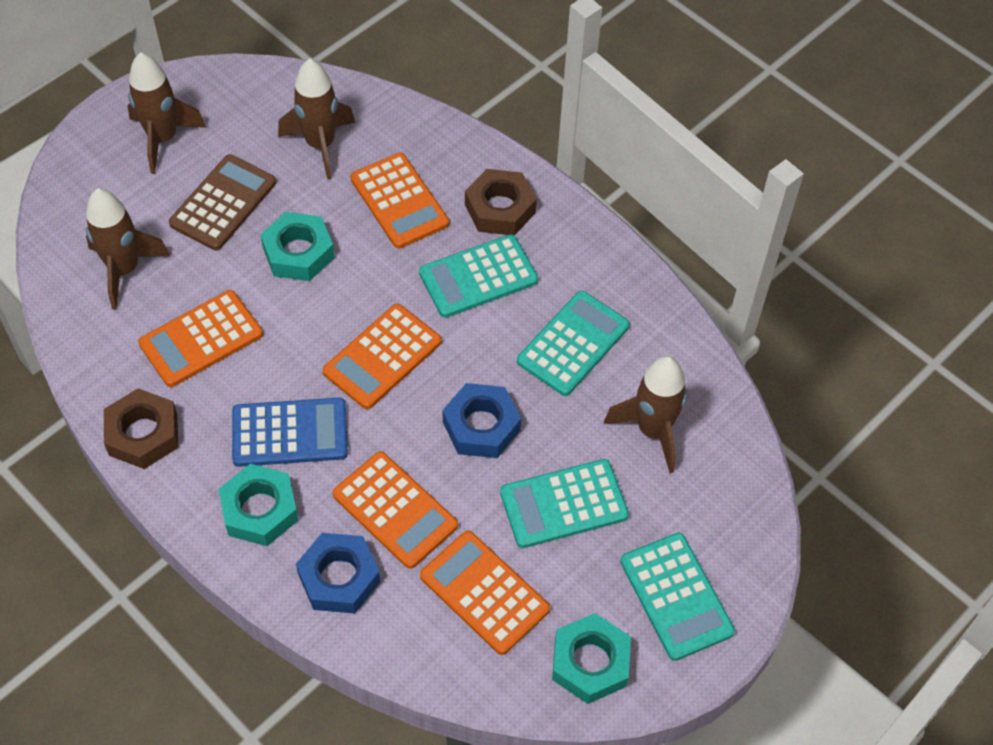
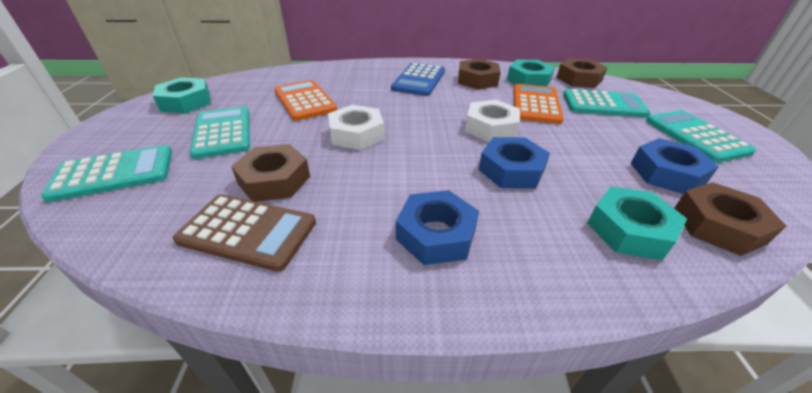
blue nut: 2 -> 3
brown nut: 2 -> 4
brown rocket: 4 -> 0
orange calculator: 5 -> 2
white nut: 0 -> 2

